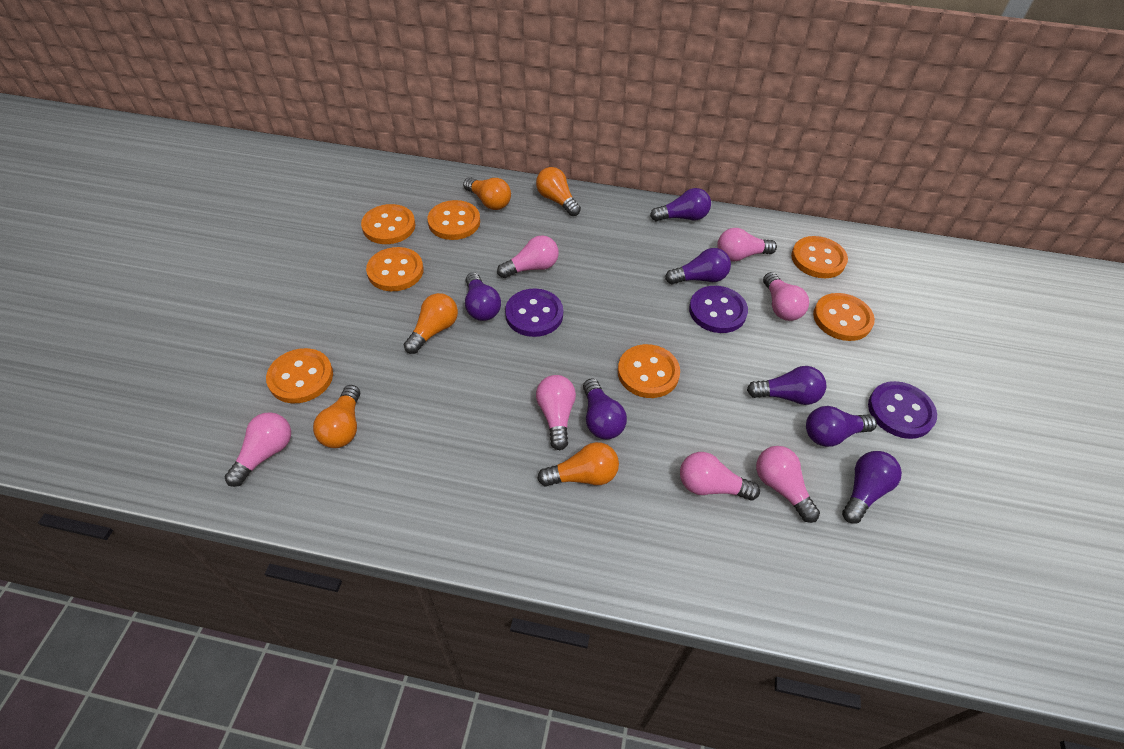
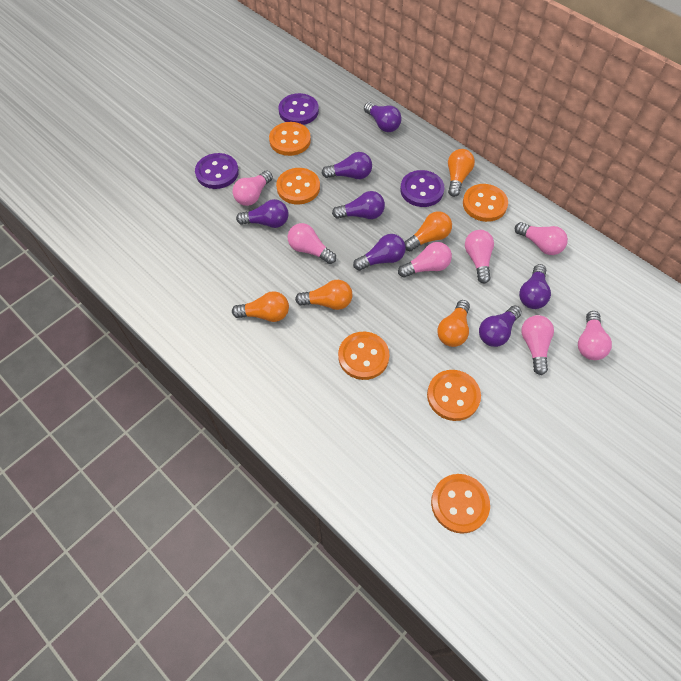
orange button: 7 -> 6

